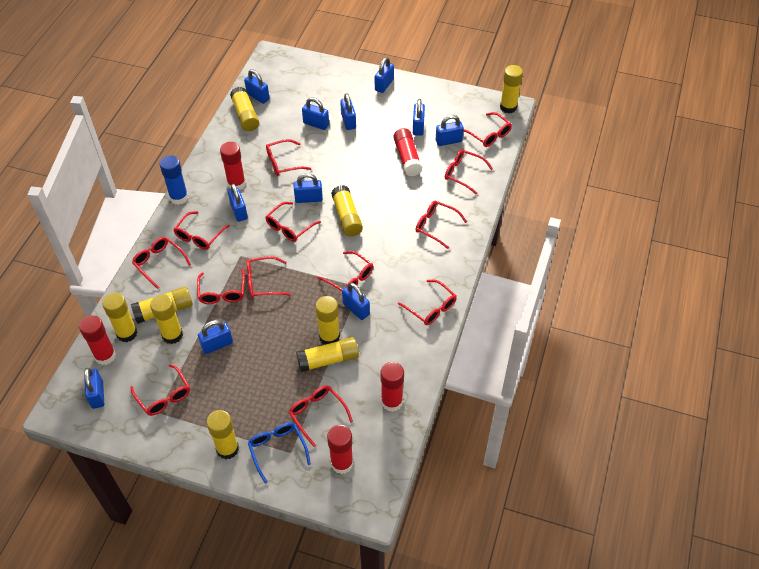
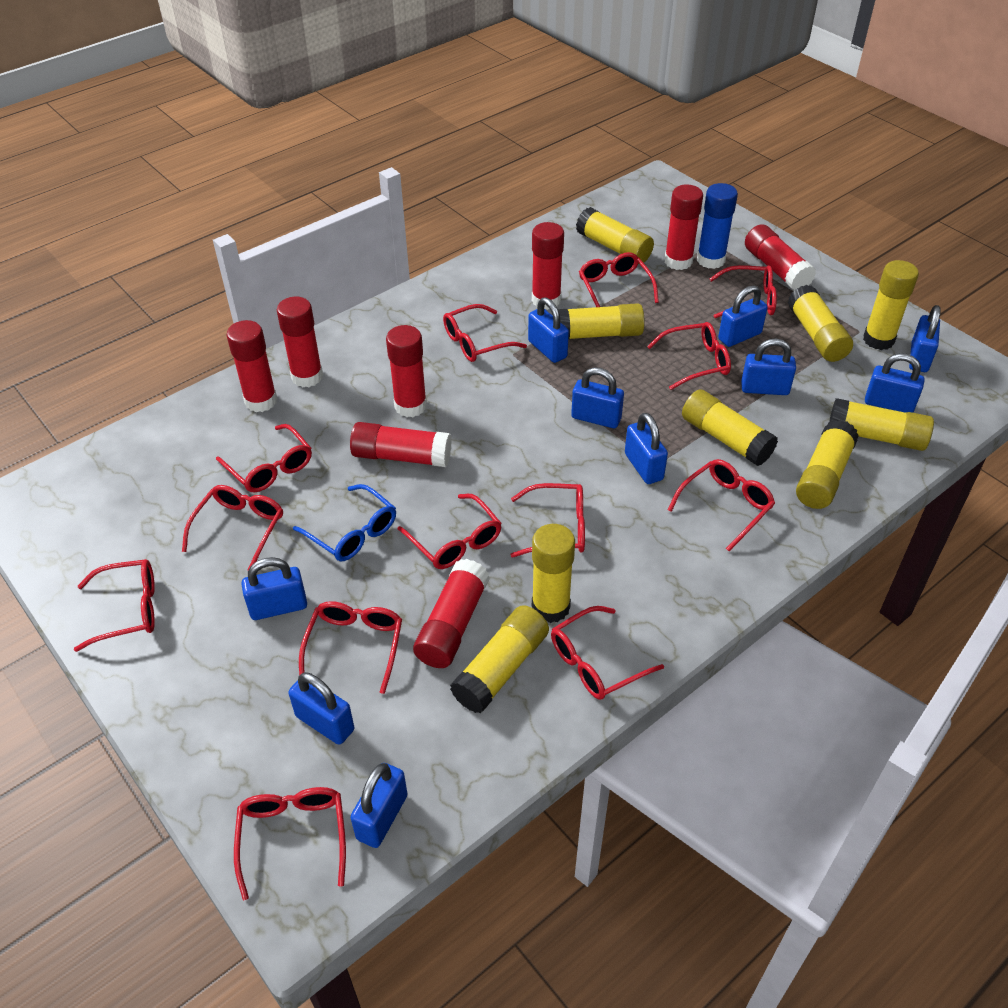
blue padlock: 11 -> 10
red glue stick: 5 -> 8

